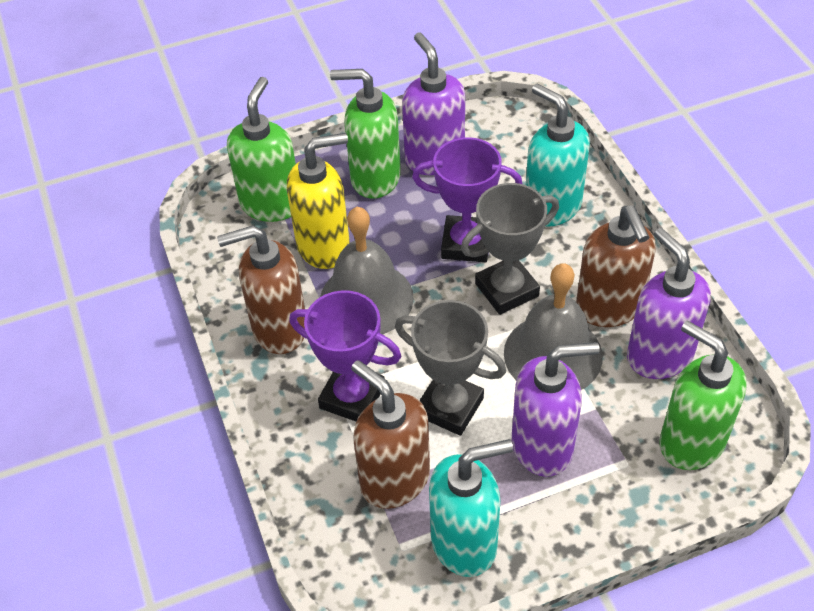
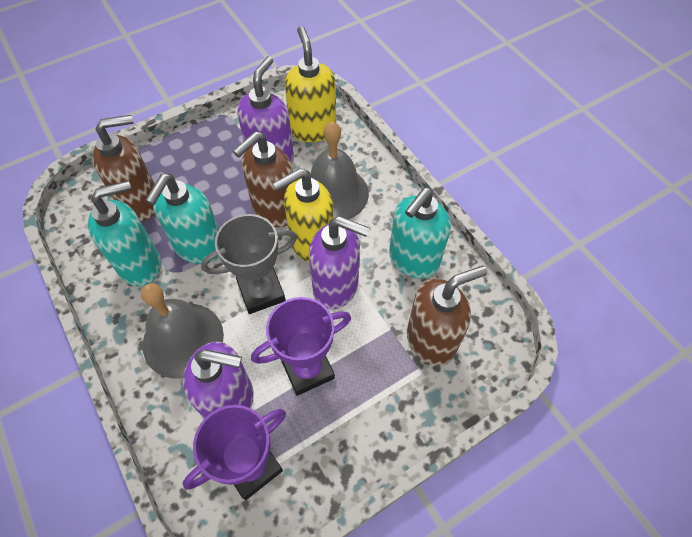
green soap dispenser: 3 -> 0
grey trophy: 2 -> 1
turquoise soap dispenser: 2 -> 3
yellow soap dispenser: 1 -> 2

